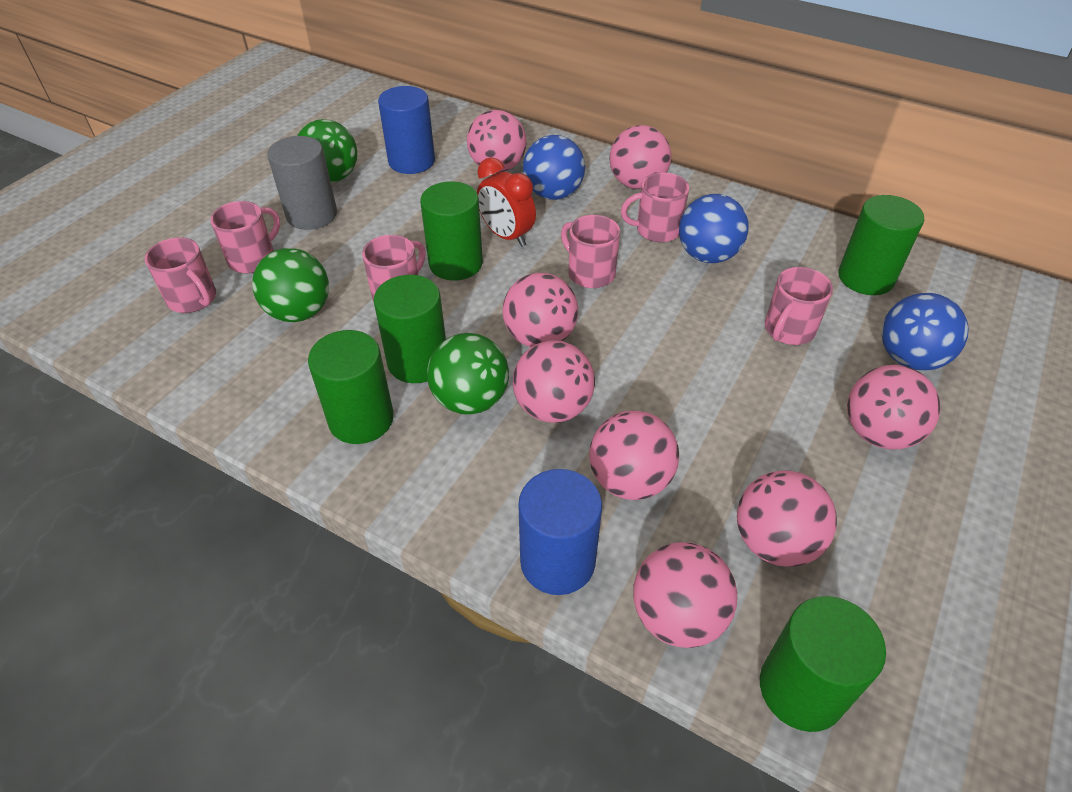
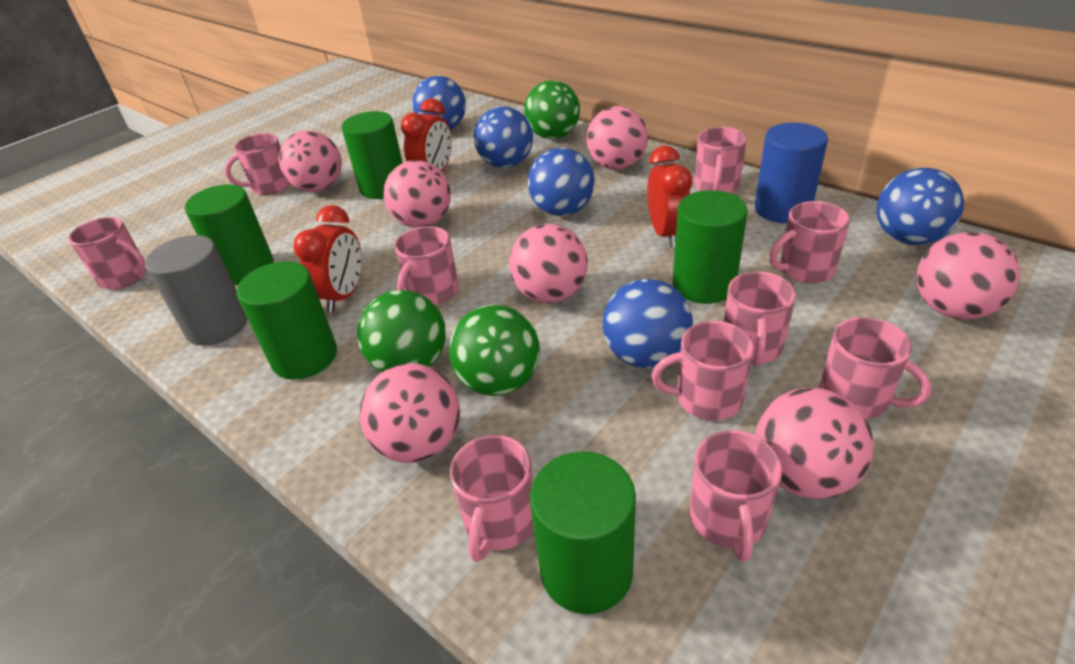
blue ball: 3 -> 5
blue cylinder: 2 -> 1
pink ball: 8 -> 7
pink mug: 6 -> 10
red clock: 1 -> 3

